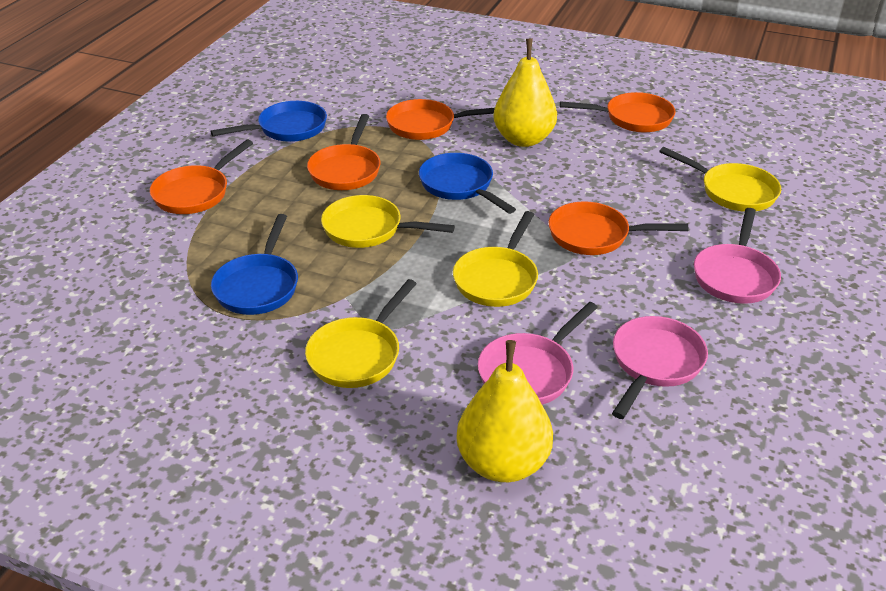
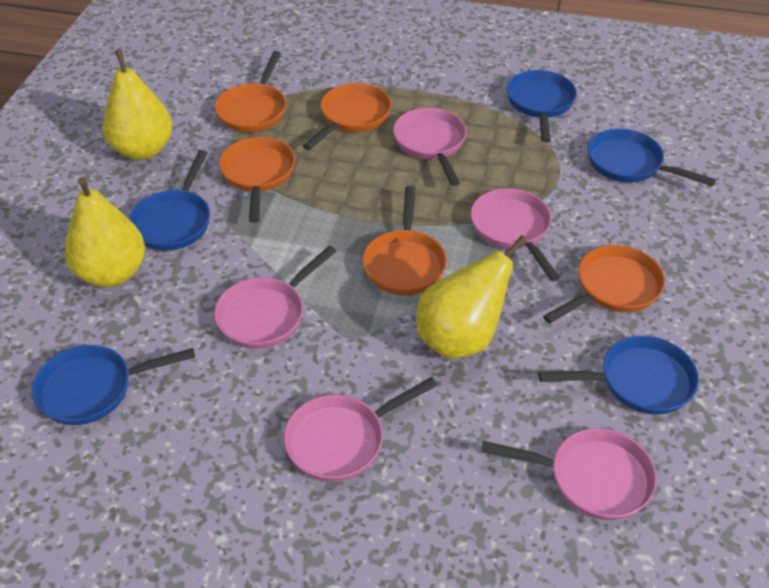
blue pan: 3 -> 5
pink pan: 3 -> 5
yellow pan: 4 -> 0
yellow pear: 2 -> 3

